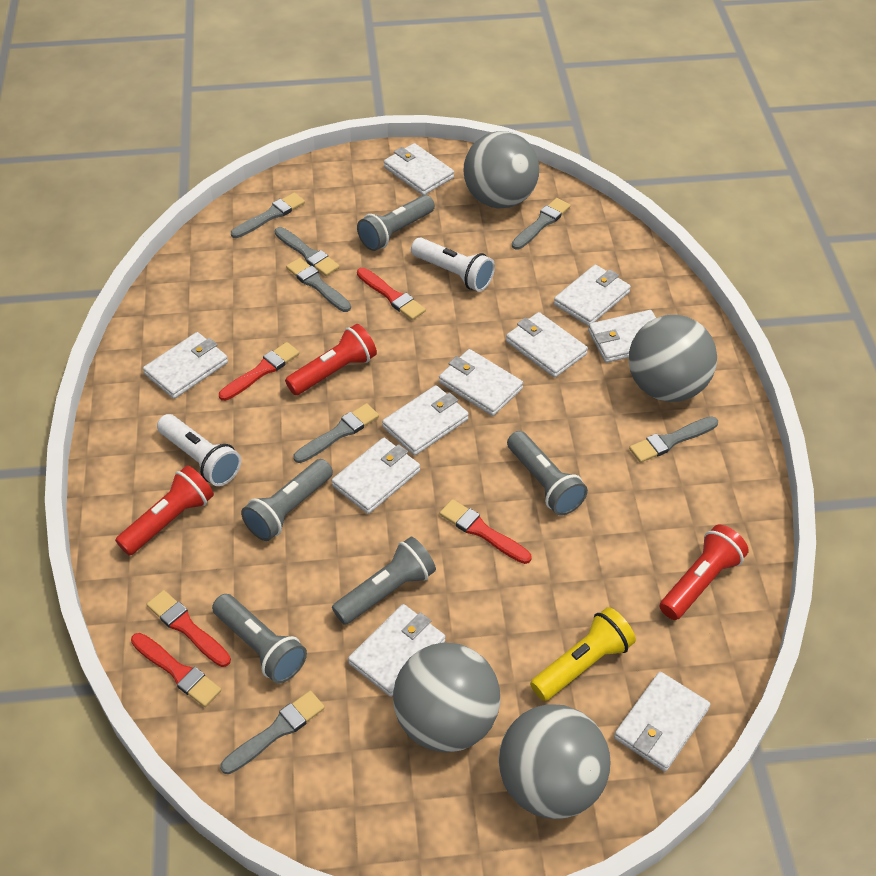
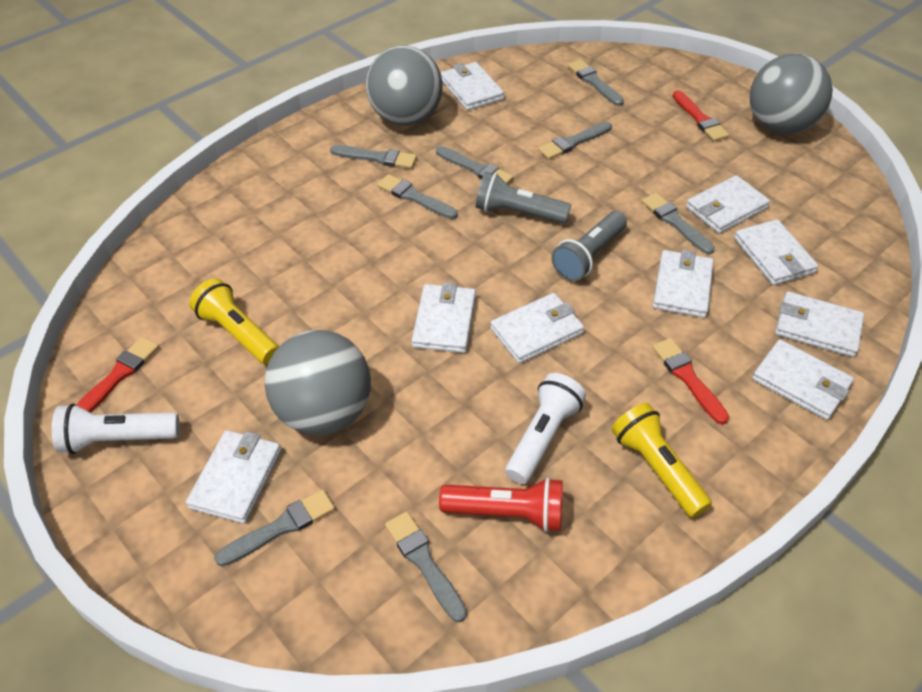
grey ball: 4 -> 3
grey brush: 7 -> 8
grey flashlight: 5 -> 2
red brush: 5 -> 3
red flashlight: 3 -> 1
white wallet: 10 -> 9
yellow flashlight: 1 -> 2

